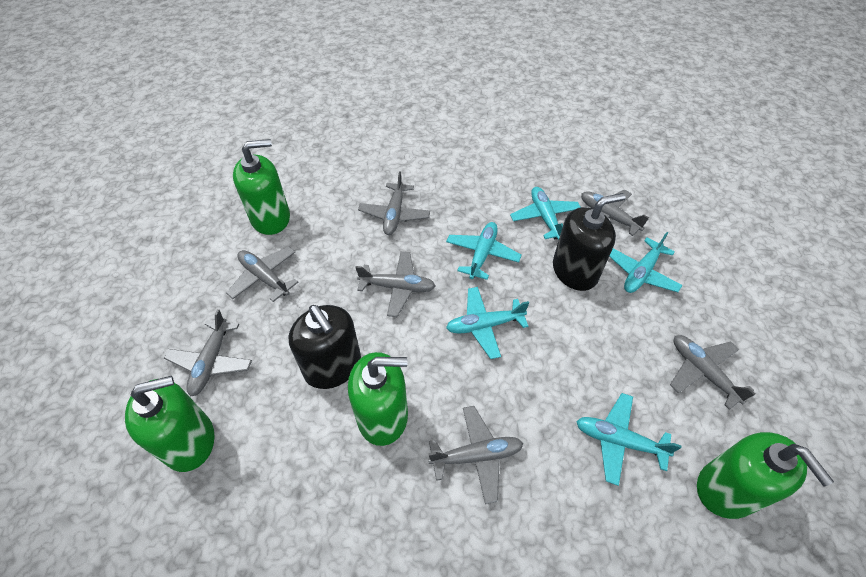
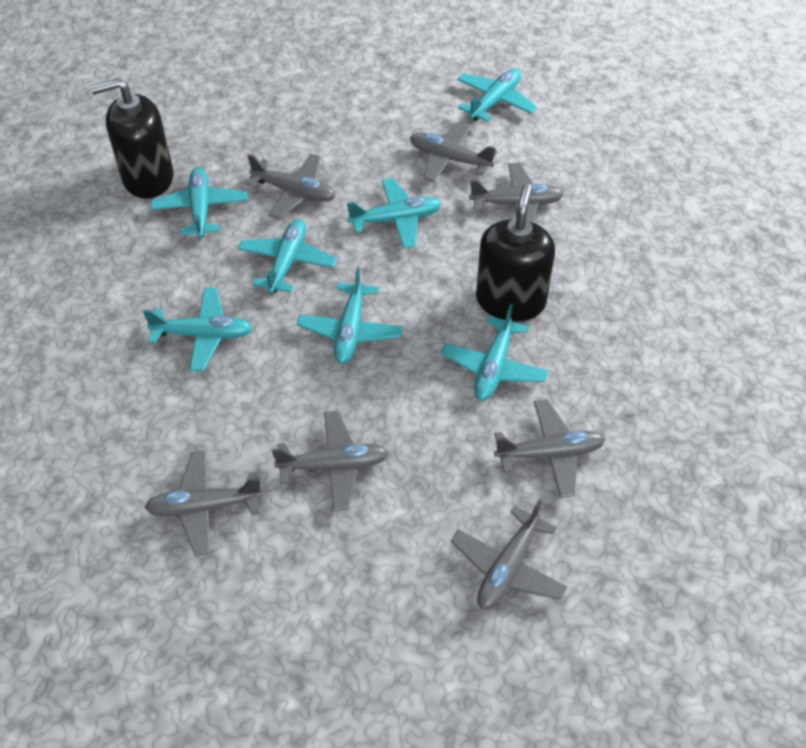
green soap dispenser: 4 -> 0
turquoise plane: 5 -> 7

